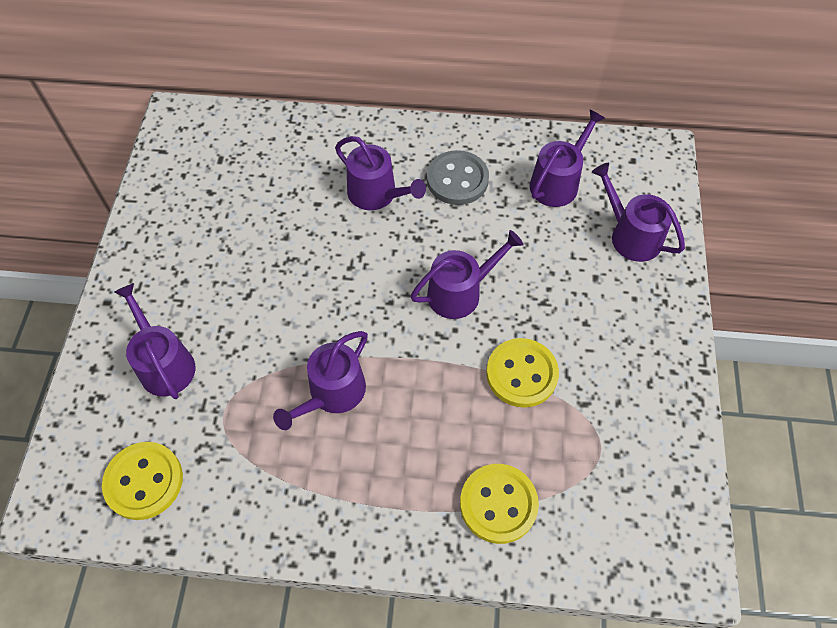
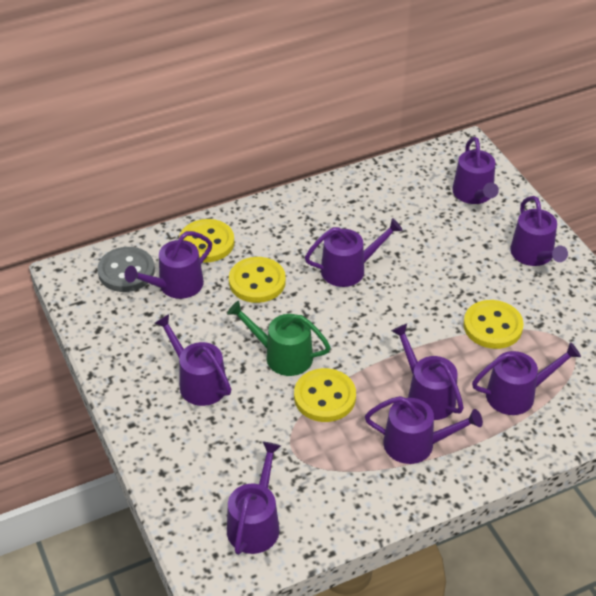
green watering can: 0 -> 1
purple watering can: 6 -> 9
yellow button: 3 -> 4

